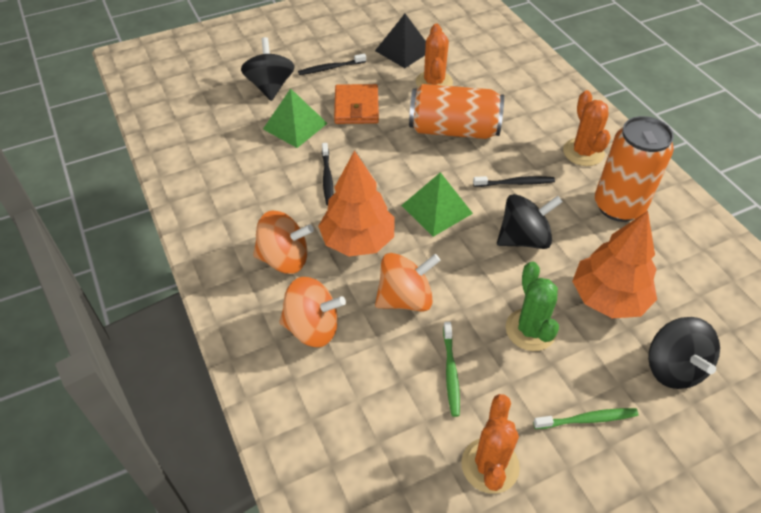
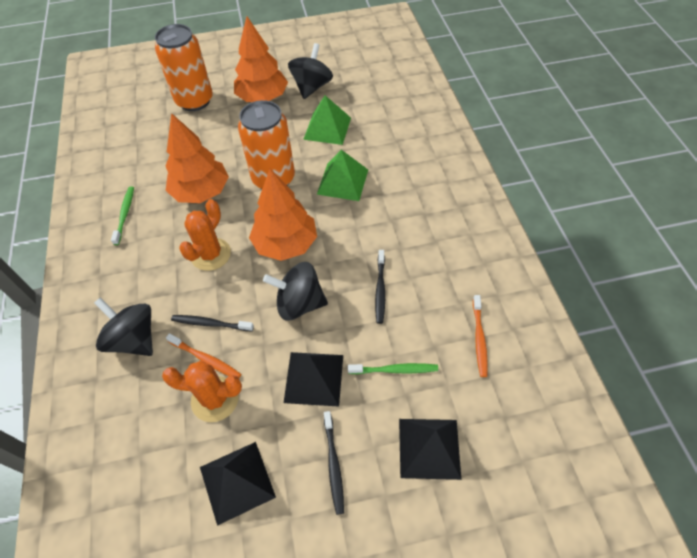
black pyramid: 1 -> 3
green cactus: 1 -> 0
orange cactus: 3 -> 2
orange spinning top: 3 -> 0
orange toothbrush: 0 -> 2
orange tree: 2 -> 3
orange wallet: 1 -> 0

